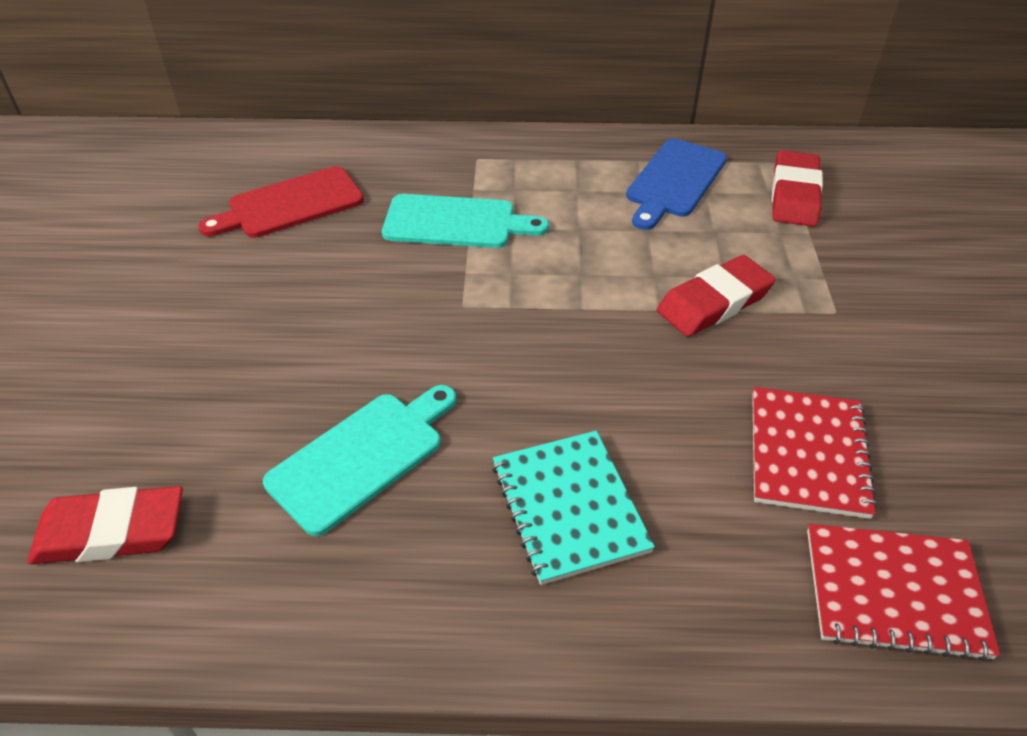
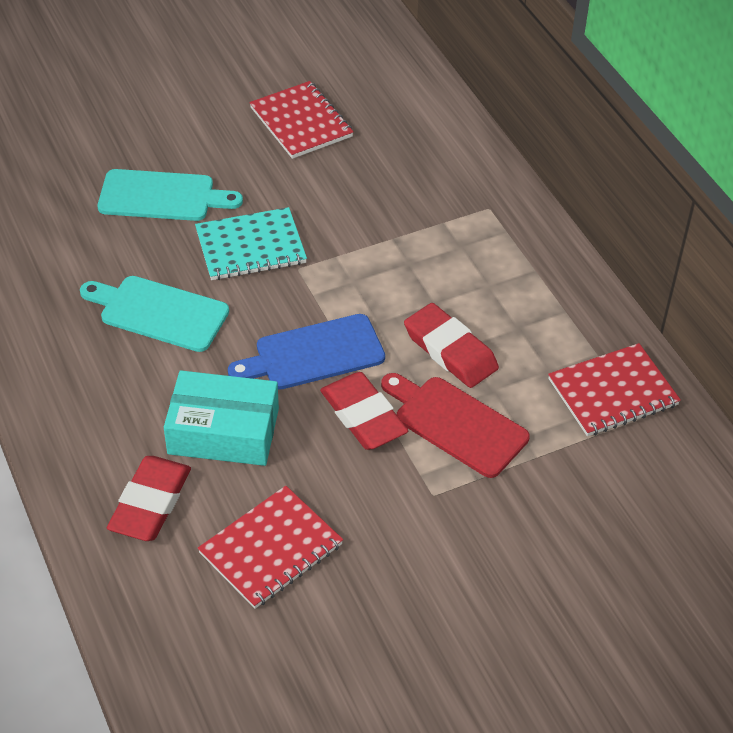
red notebook: 2 -> 3
turquoise box: 0 -> 1

